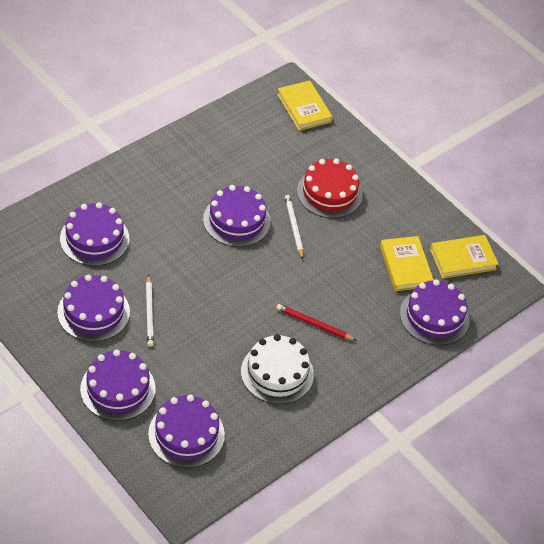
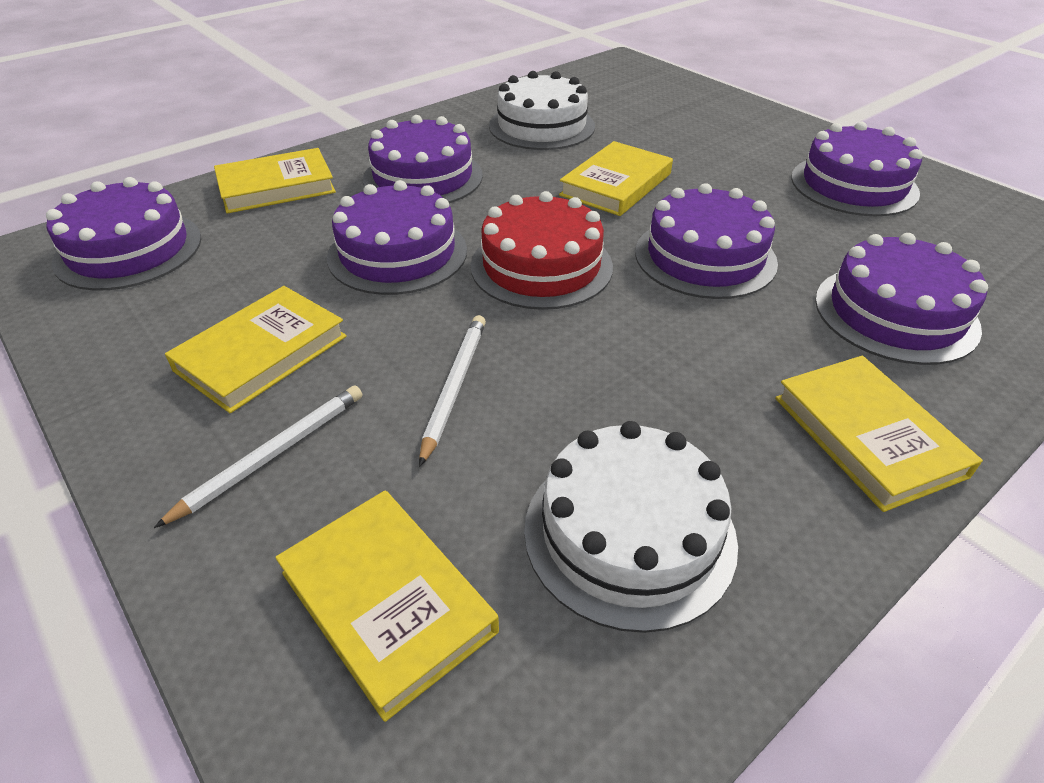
red pencil: 1 -> 0
white cake: 1 -> 2
yellow book: 3 -> 5

